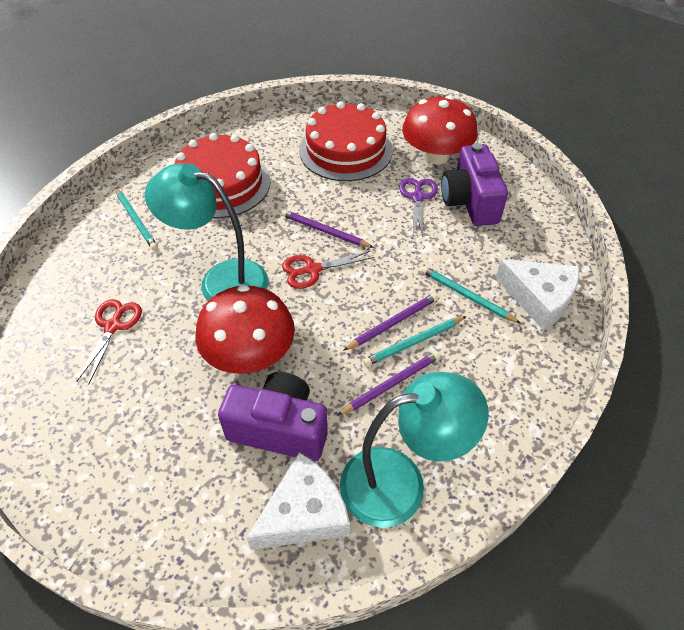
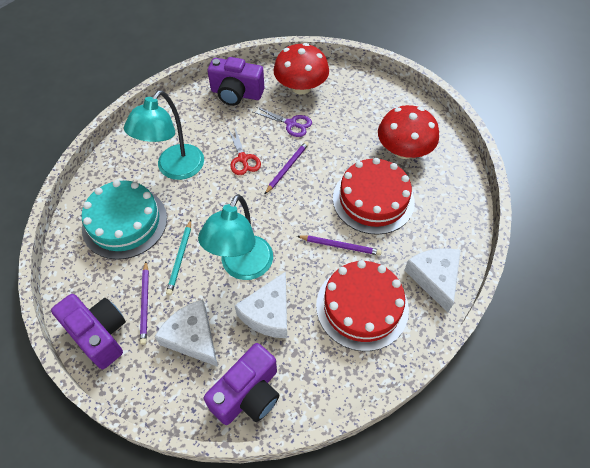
purple camera: 2 -> 3
red scissors: 2 -> 1
turquoise cake: 0 -> 1
turquoise pencil: 3 -> 1
white cheese: 2 -> 3

